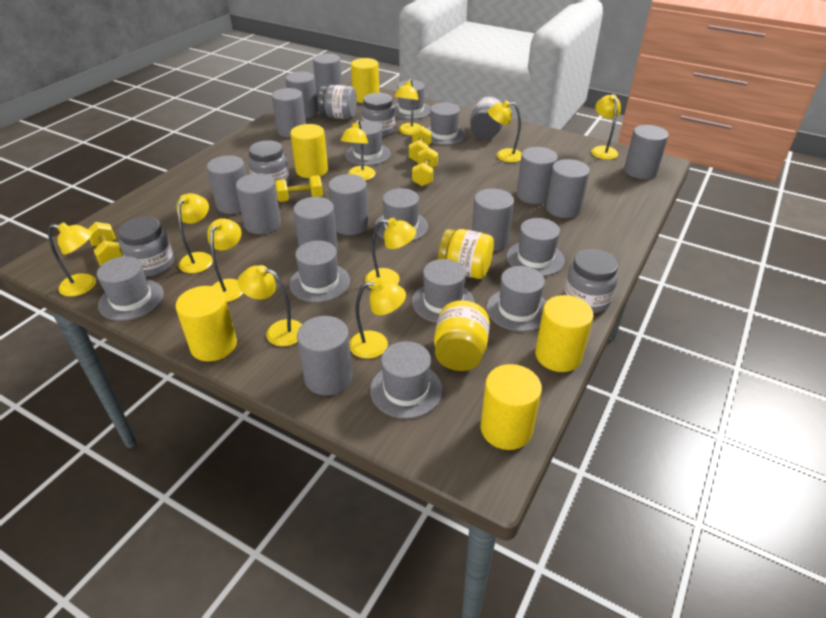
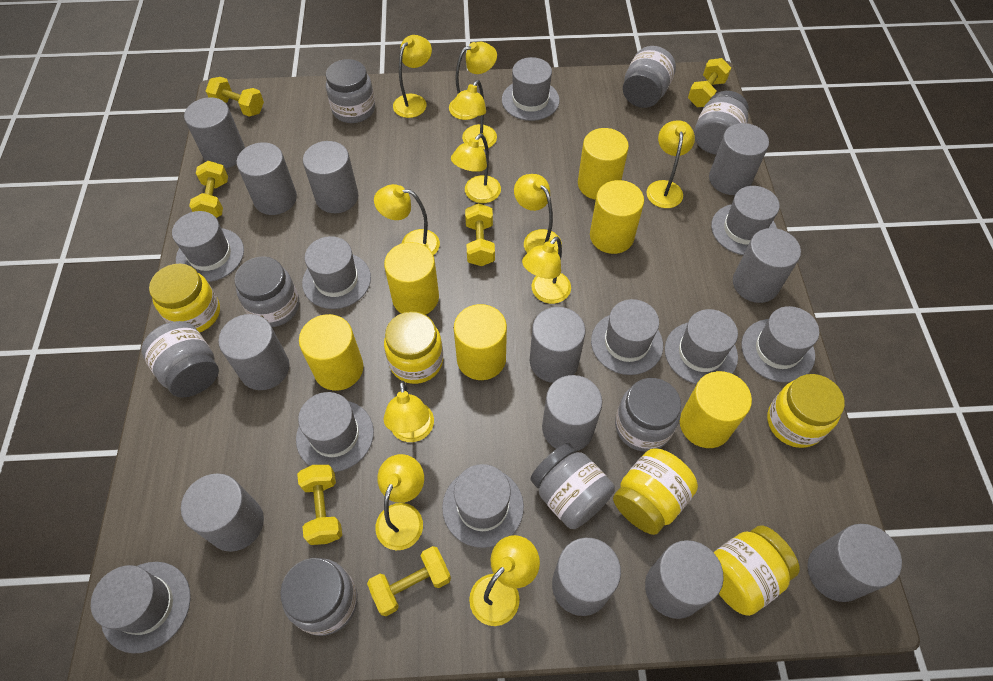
grey jar: 6 -> 8
yellow cylinder: 5 -> 6
yellow dumbbell: 4 -> 6
yellow jar: 2 -> 5
yellow lamp: 10 -> 11

